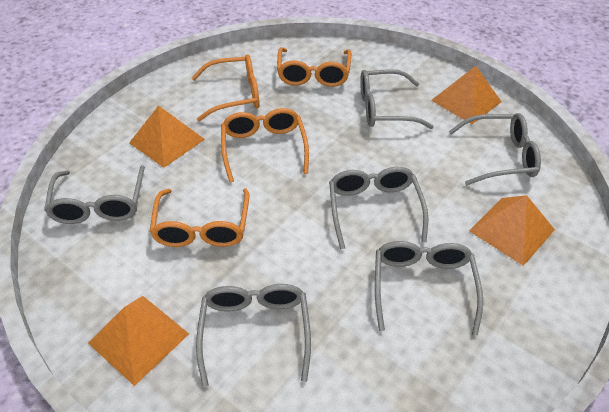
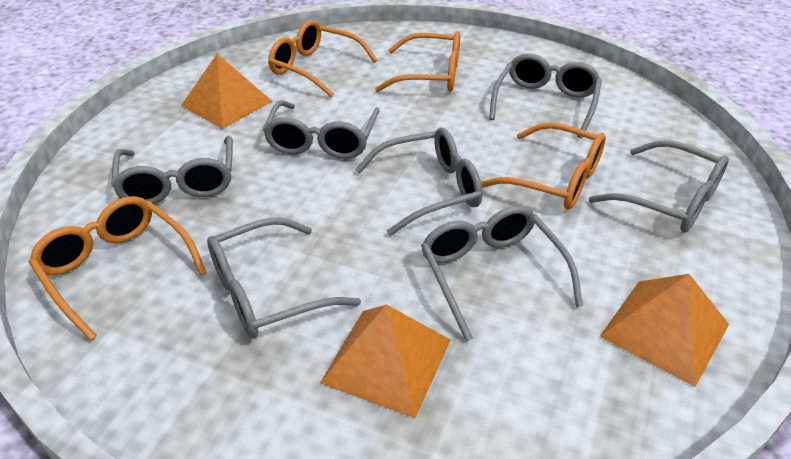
grey glasses: 6 -> 7
orange pyramid: 4 -> 3

